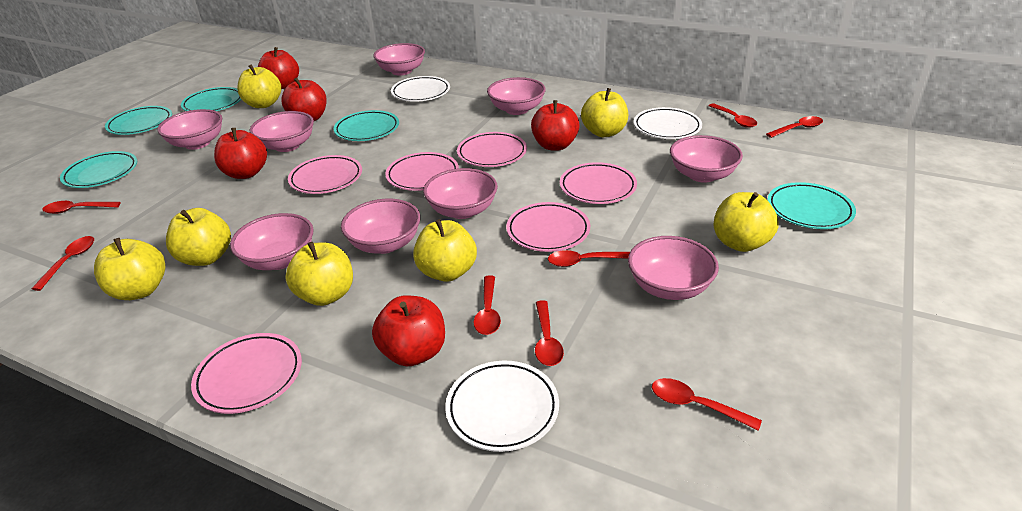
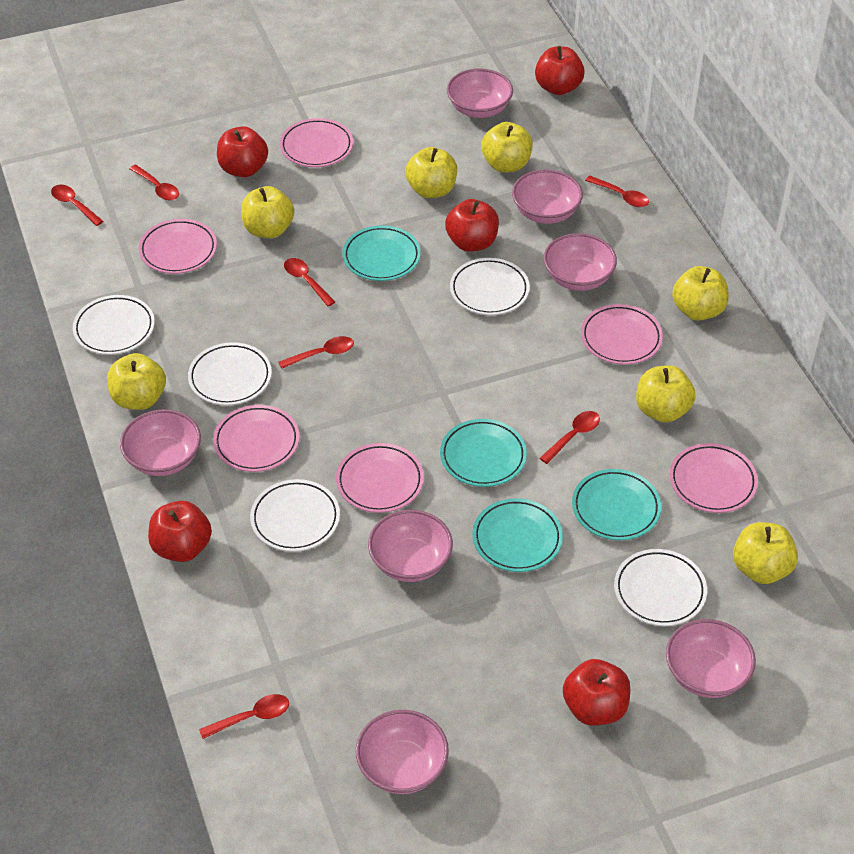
pink bowl: 9 -> 7
red spoon: 8 -> 7
turquoise plate: 5 -> 4
white plate: 3 -> 5

